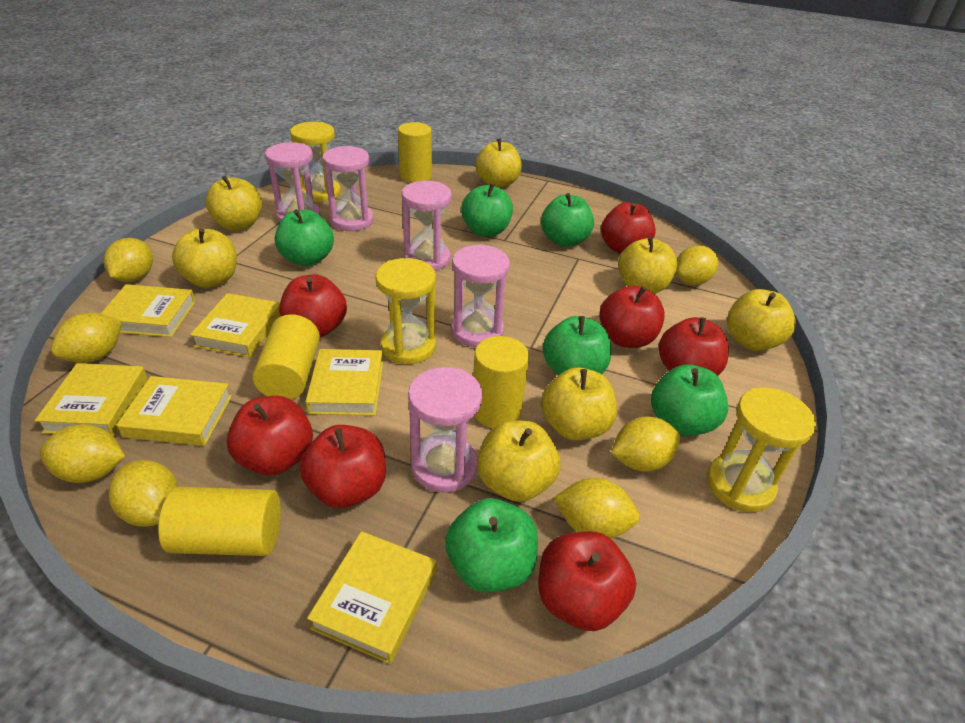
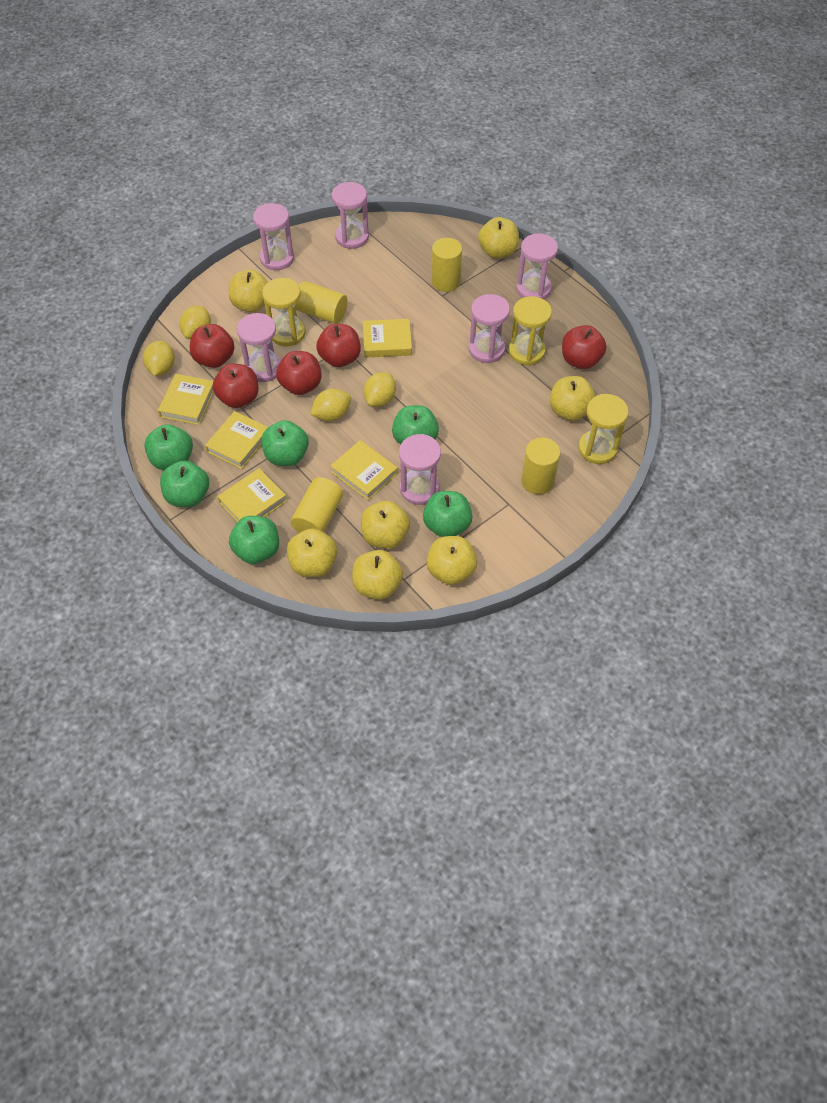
pink hourglass: 5 -> 6
red apple: 7 -> 5
yellow book: 6 -> 5
yellow lemon: 7 -> 4

